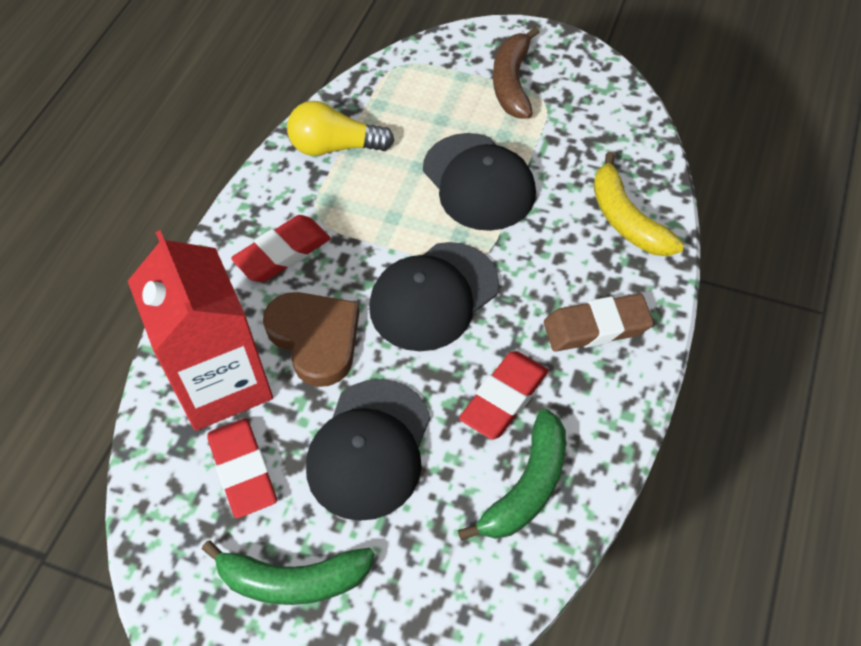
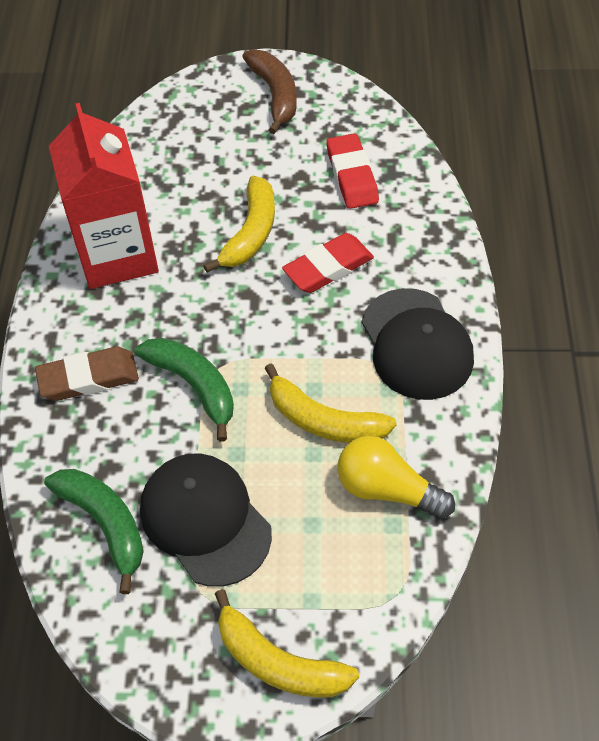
black cap: 3 -> 2
brown heart: 1 -> 0
red eraser: 3 -> 2
yellow banana: 1 -> 3

